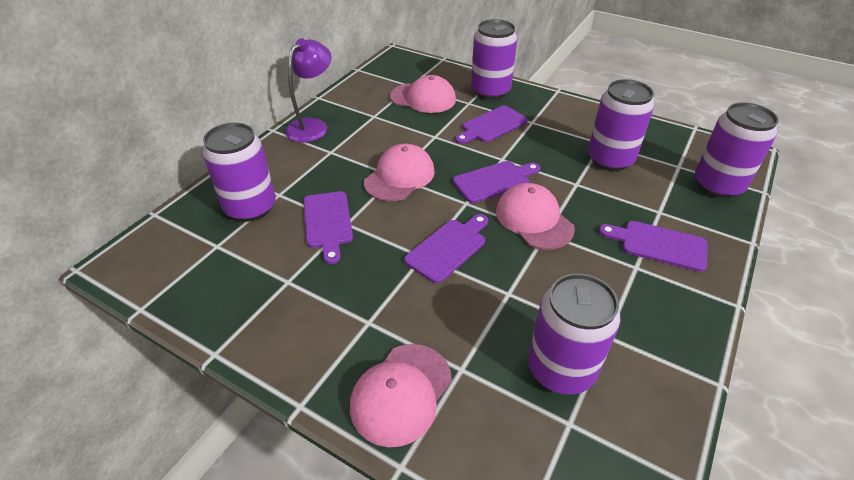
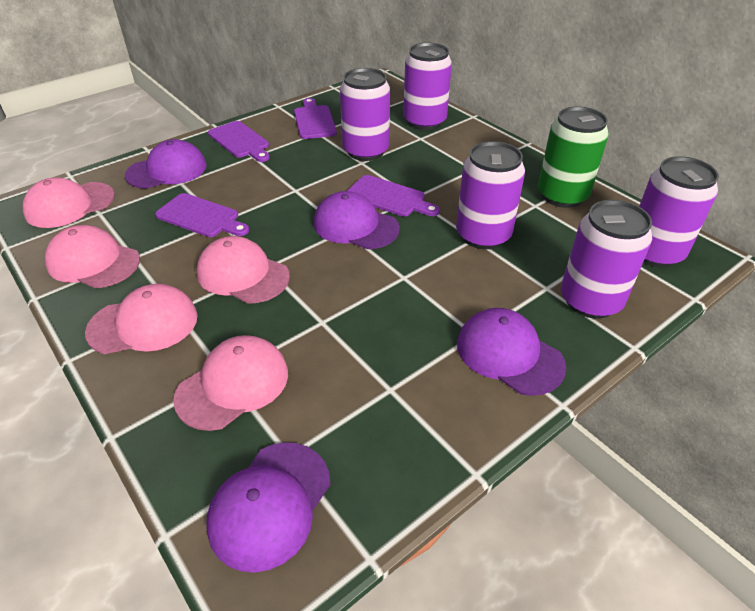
green can: 0 -> 1
pink cap: 4 -> 5
purple cap: 0 -> 4
purple cutting board: 5 -> 4
purple lamp: 1 -> 0

